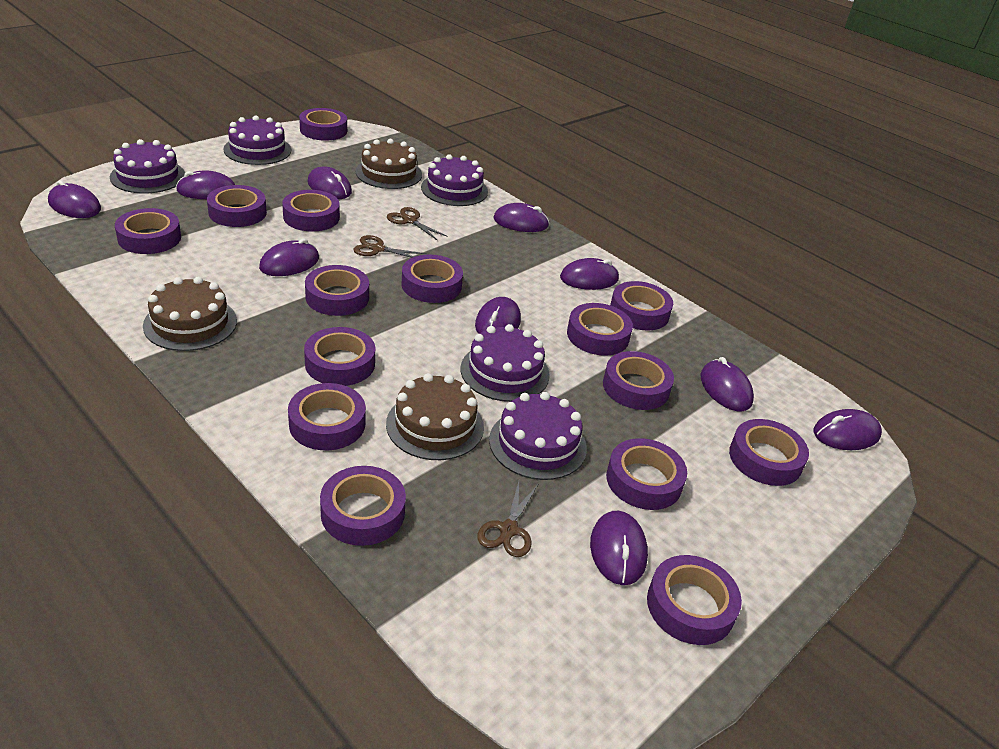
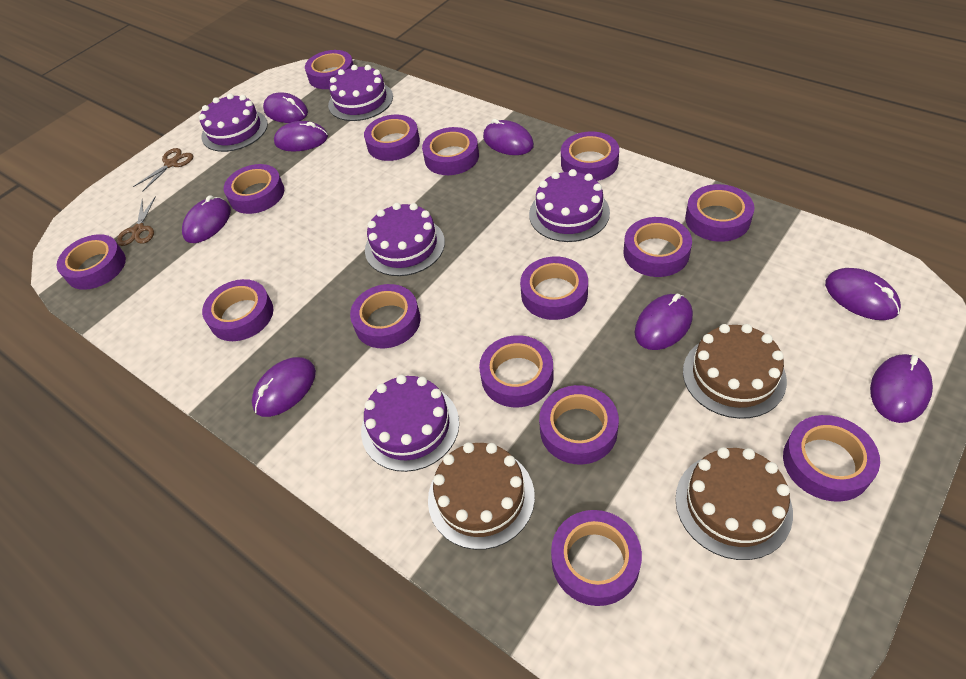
brown scissors: 3 -> 2
purple mouse: 10 -> 8

